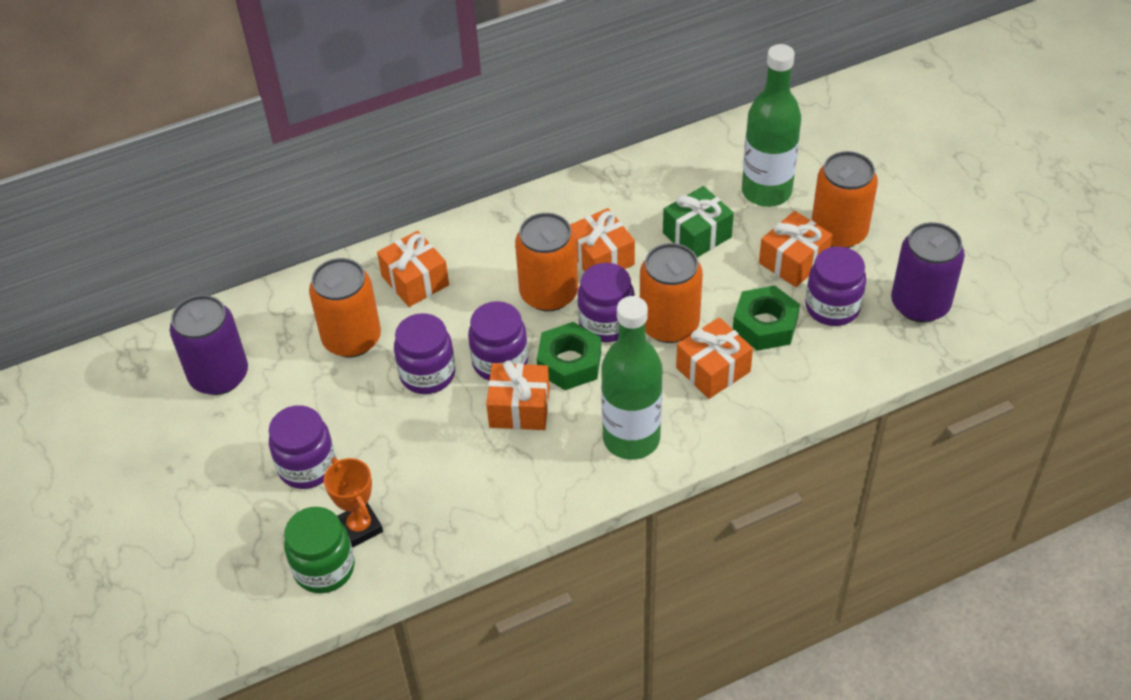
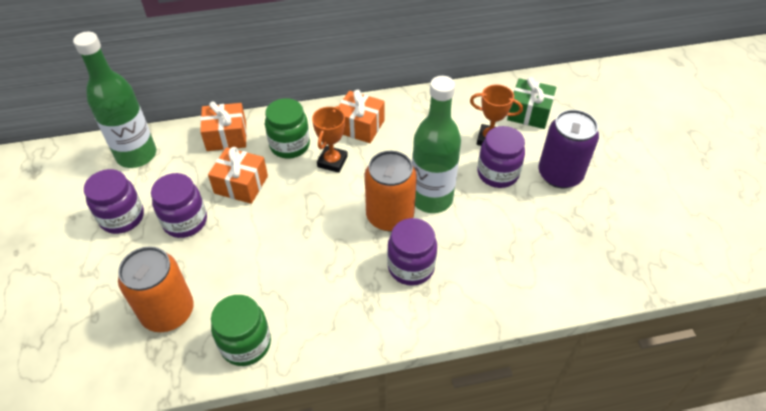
green jar: 1 -> 2
green nut: 2 -> 0
orange can: 4 -> 2
orange gift: 5 -> 3
orange trophy: 1 -> 2
purple can: 2 -> 1
purple jar: 5 -> 4

